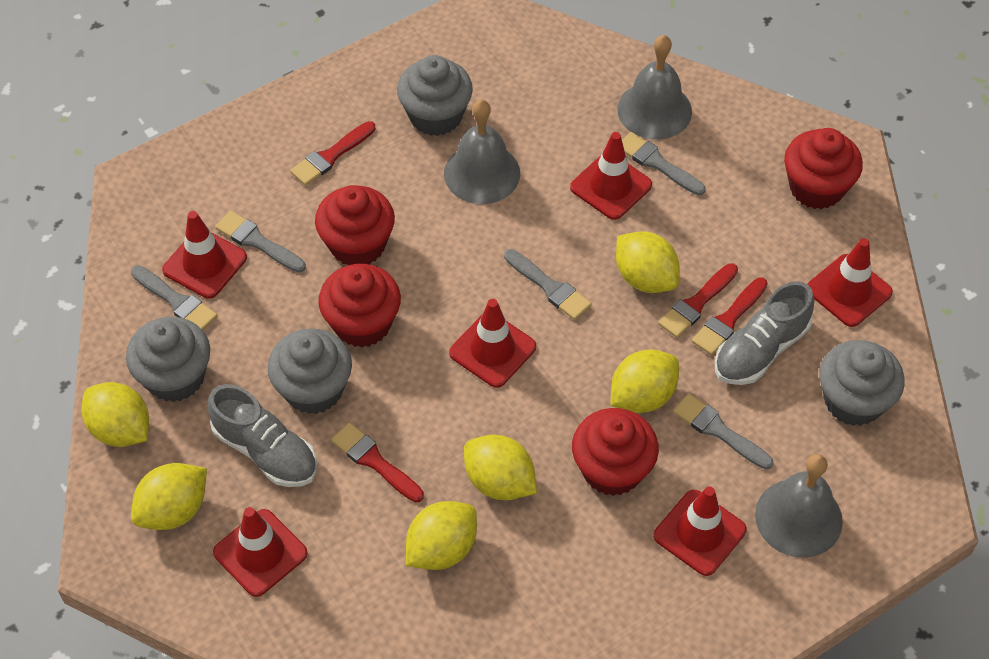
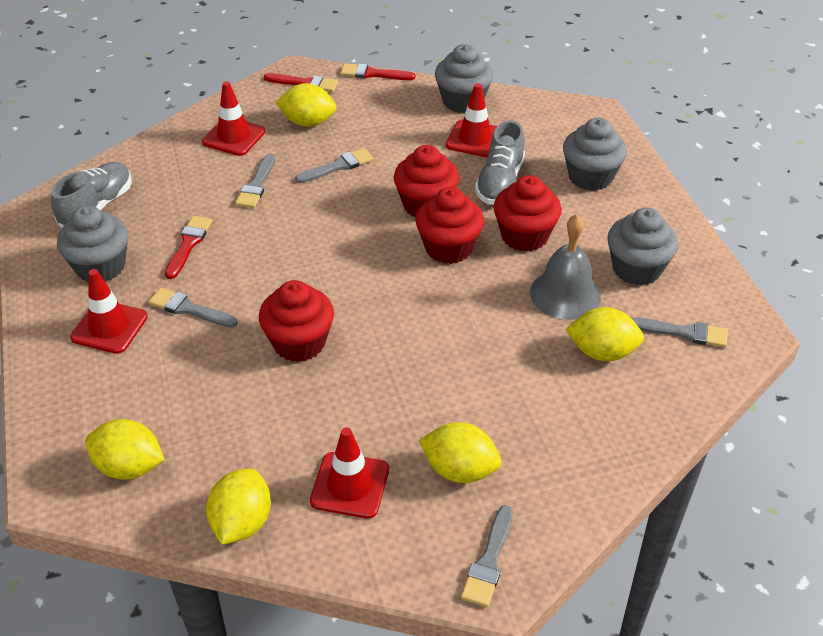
grey bell: 3 -> 1
red brush: 4 -> 3
red traffic cone: 6 -> 4
yellow lemon: 6 -> 5

